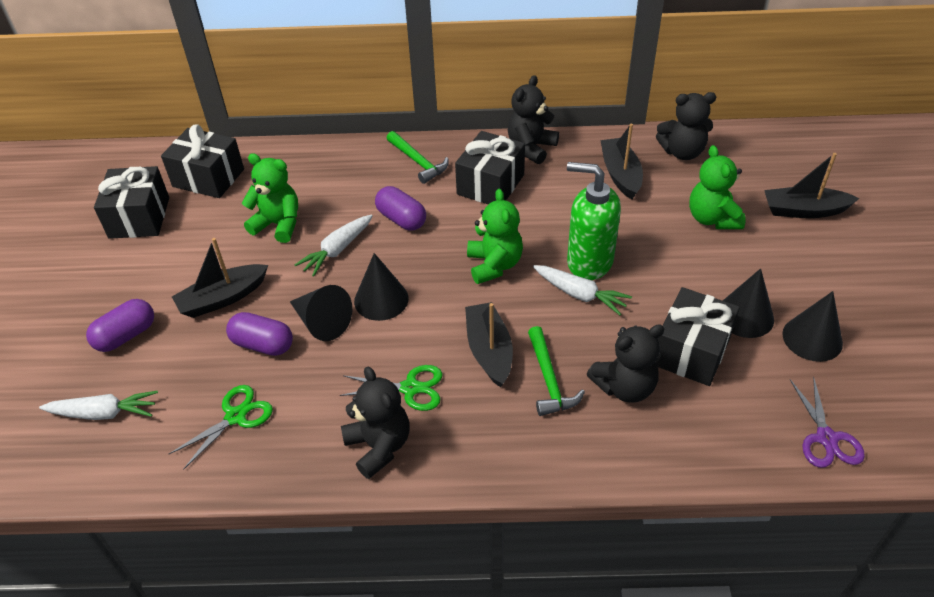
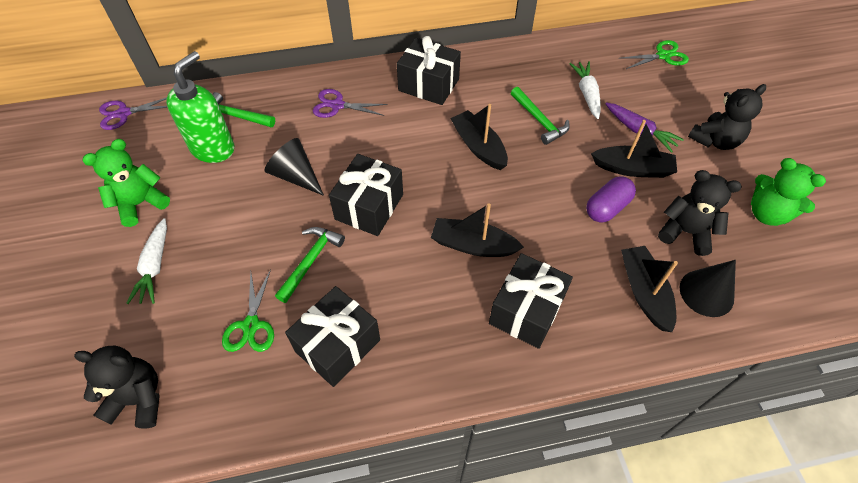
black cone: 4 -> 2
black teddy bear: 4 -> 3
green hammer: 2 -> 3
green teddy bear: 3 -> 2
purple capsule: 3 -> 1
purple carrot: 0 -> 1
purple scissors: 1 -> 2
white carrot: 3 -> 2

